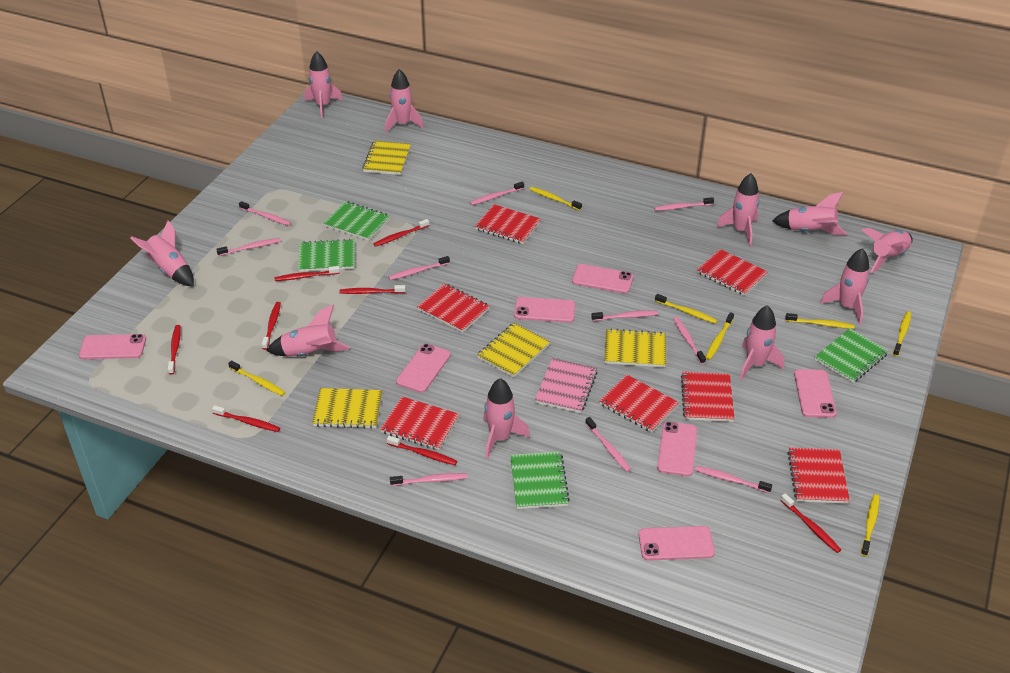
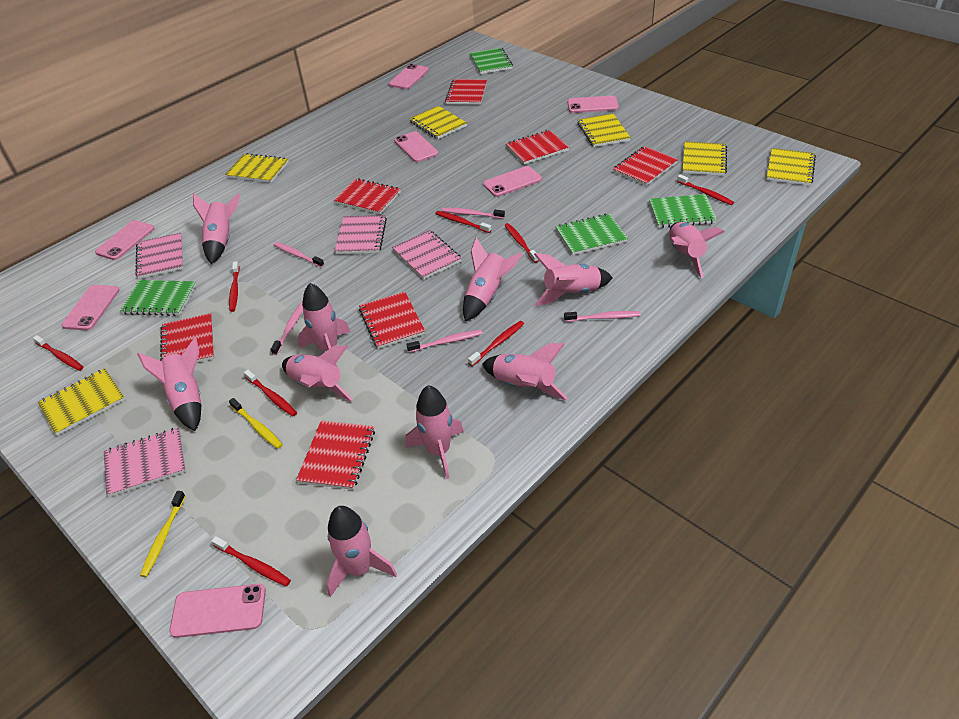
pink notebook: 1 -> 4
pink toothbrush: 10 -> 5
yellow notebook: 4 -> 6
yellow toothbrush: 7 -> 2

